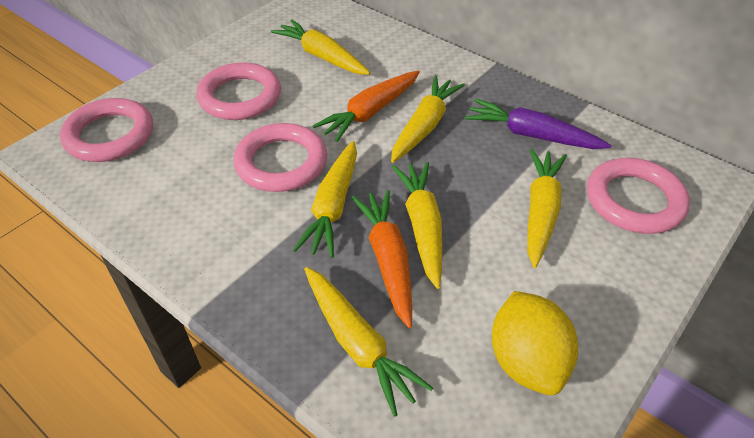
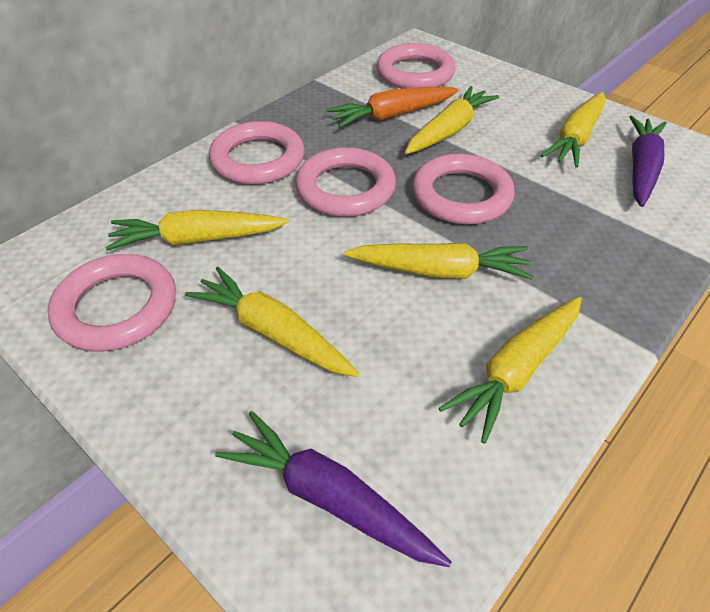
orange carrot: 2 -> 1
pink ring: 4 -> 5
purple carrot: 1 -> 2
yellow lemon: 1 -> 0

